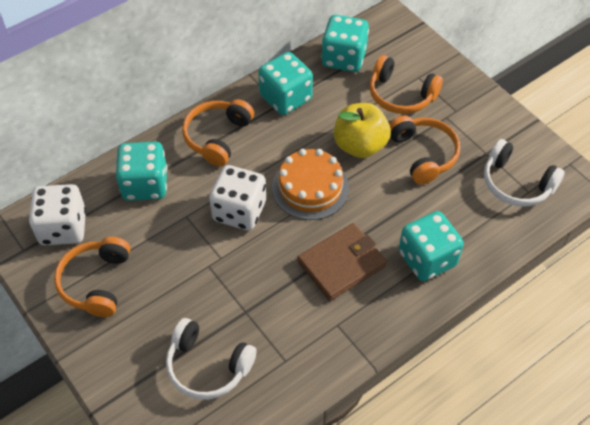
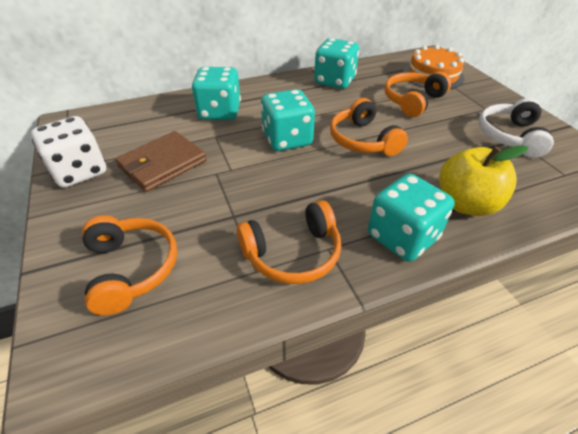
white dice: 2 -> 1
white headphones: 2 -> 1

